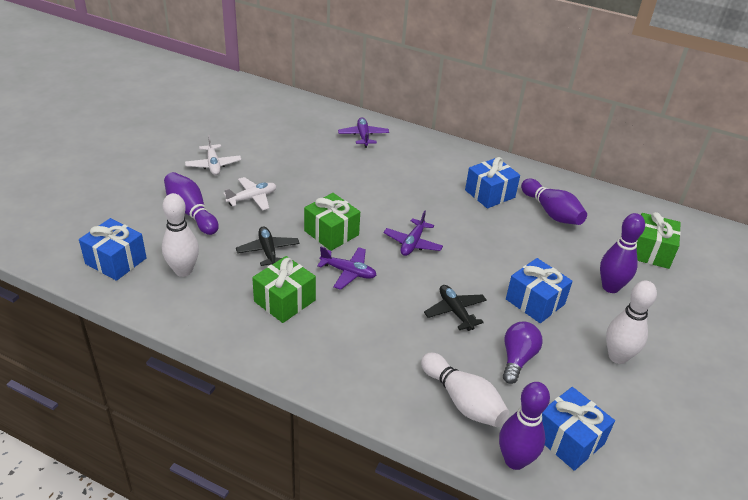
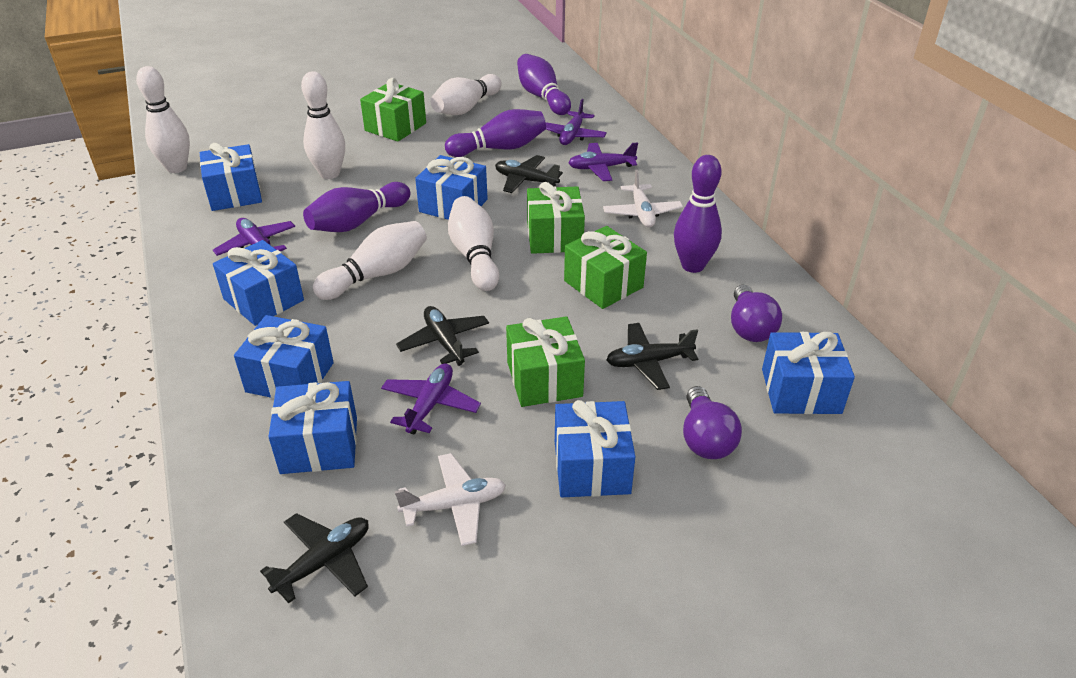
black plane: 2 -> 4
blue gift: 4 -> 7
green gift: 3 -> 4
purple light bulb: 1 -> 2
purple plane: 3 -> 4
white bowling pin: 3 -> 5

